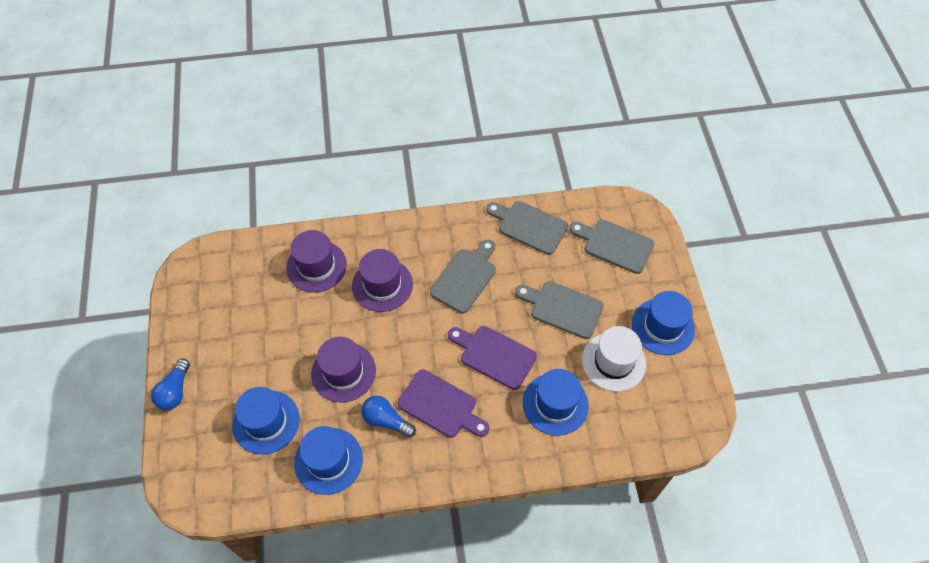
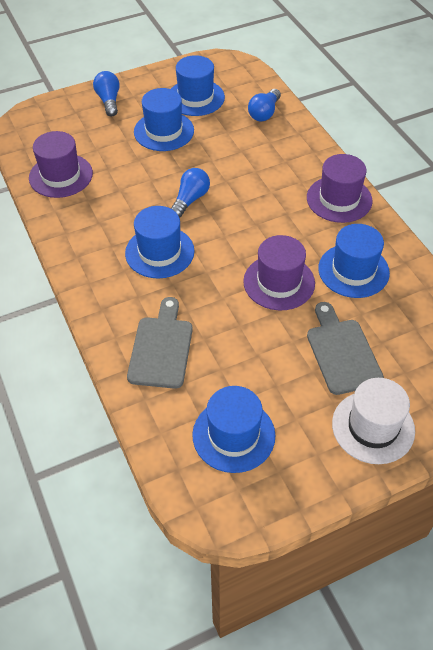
blue hat: 4 -> 5
blue light bulb: 2 -> 3
grey cutting board: 4 -> 2
purple cutting board: 2 -> 0

